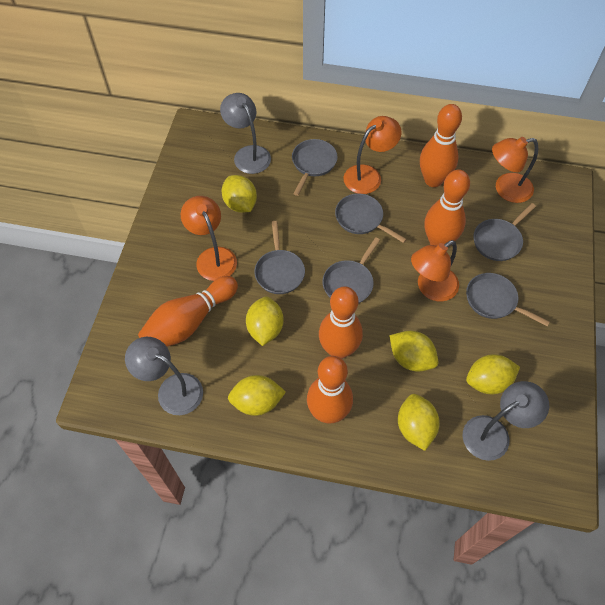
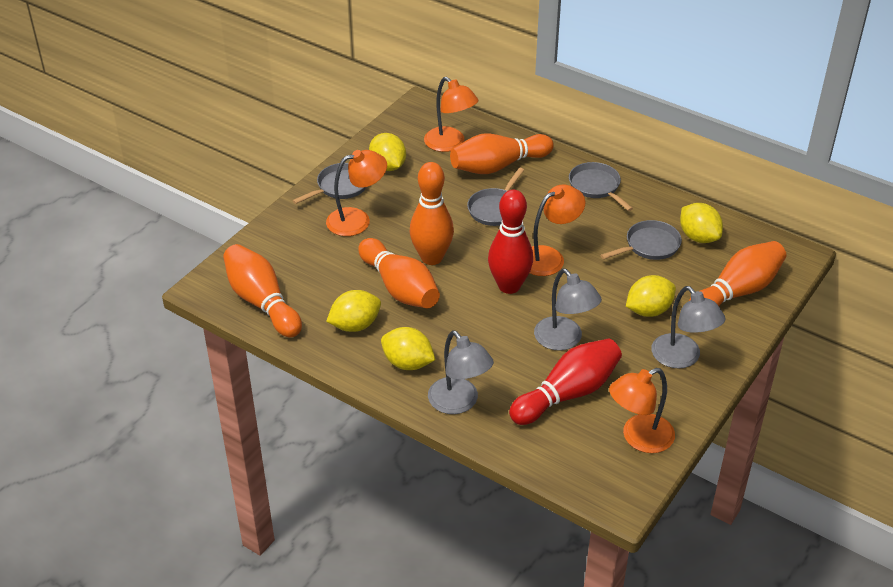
grey pan: 6 -> 4
red bowling pin: 0 -> 2
yellow lemon: 6 -> 5

